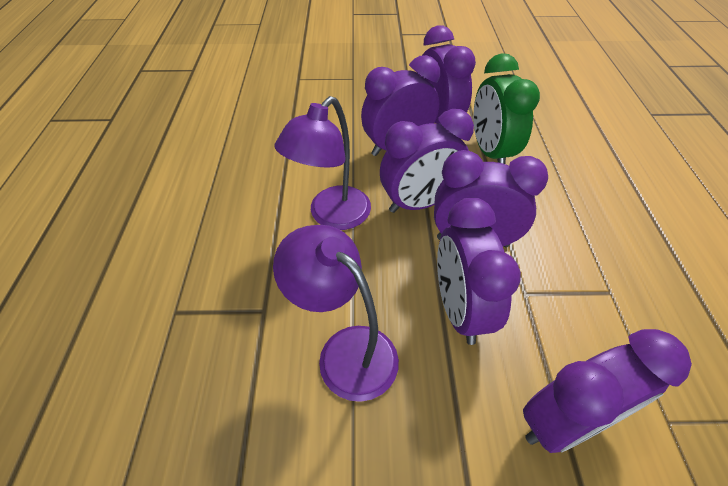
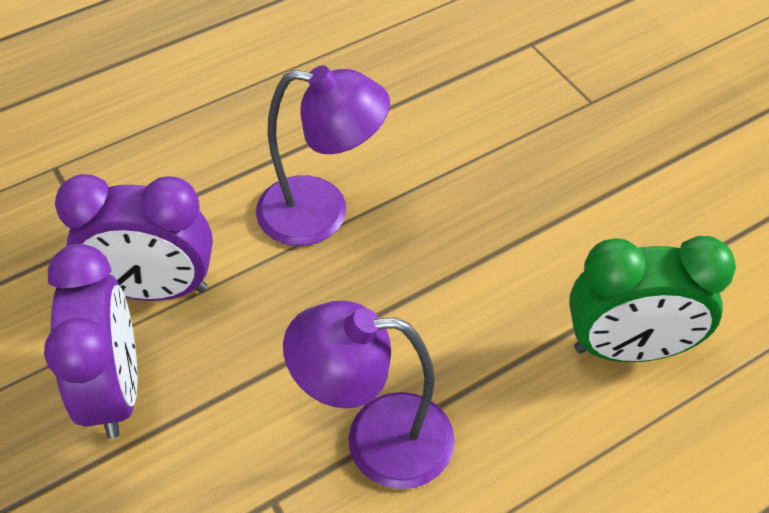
purple clock: 6 -> 2

